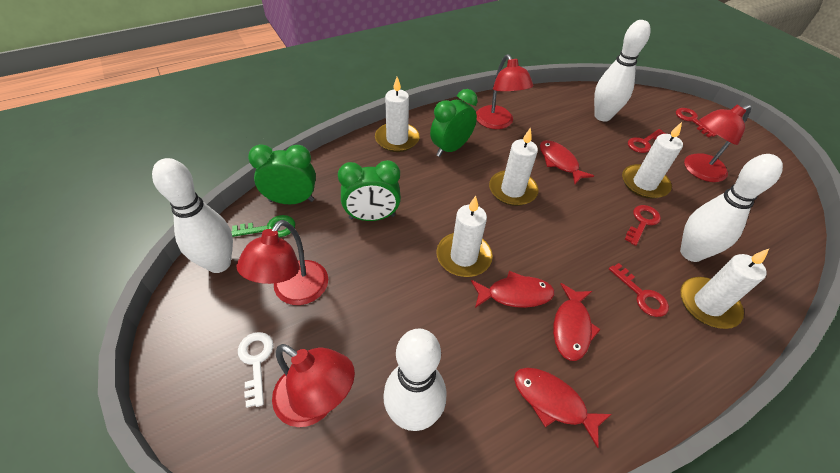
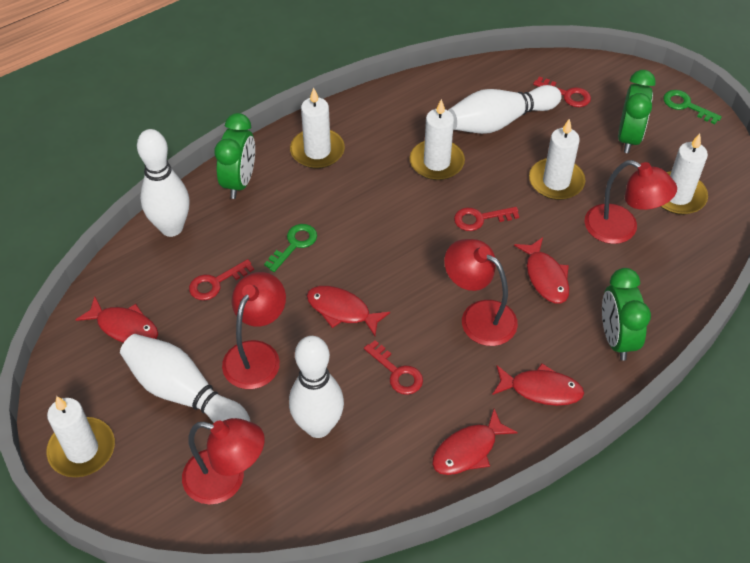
green key: 1 -> 2
red fish: 4 -> 5
white key: 1 -> 0

